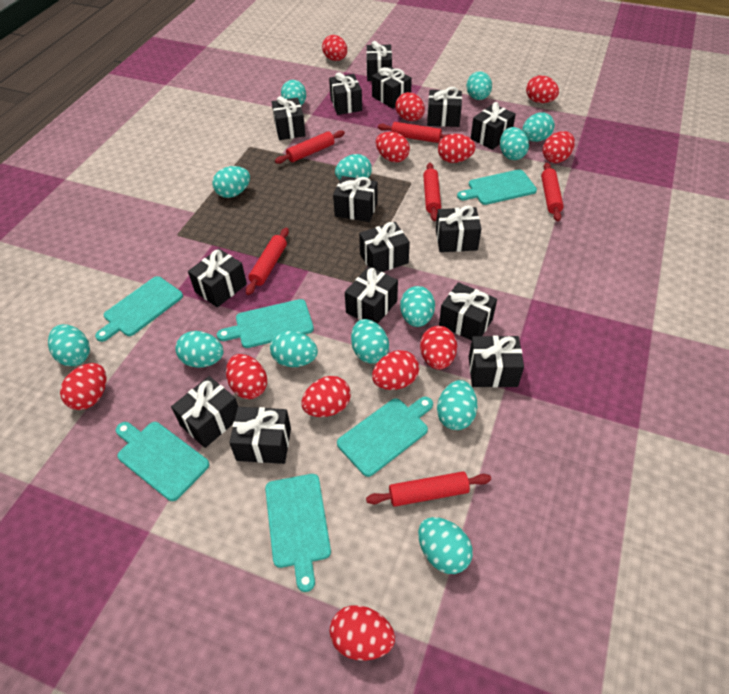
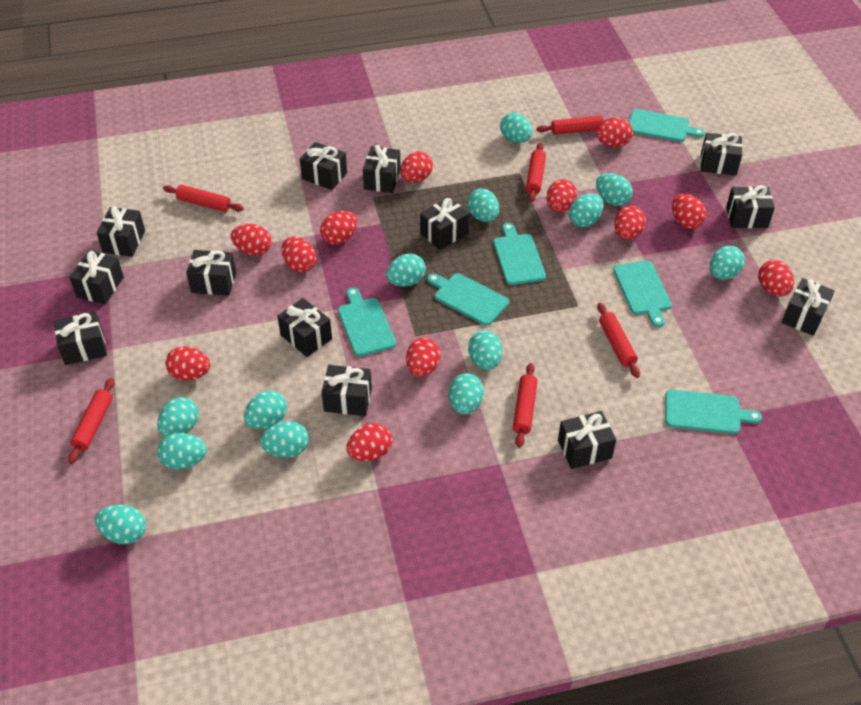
black gift: 15 -> 13

